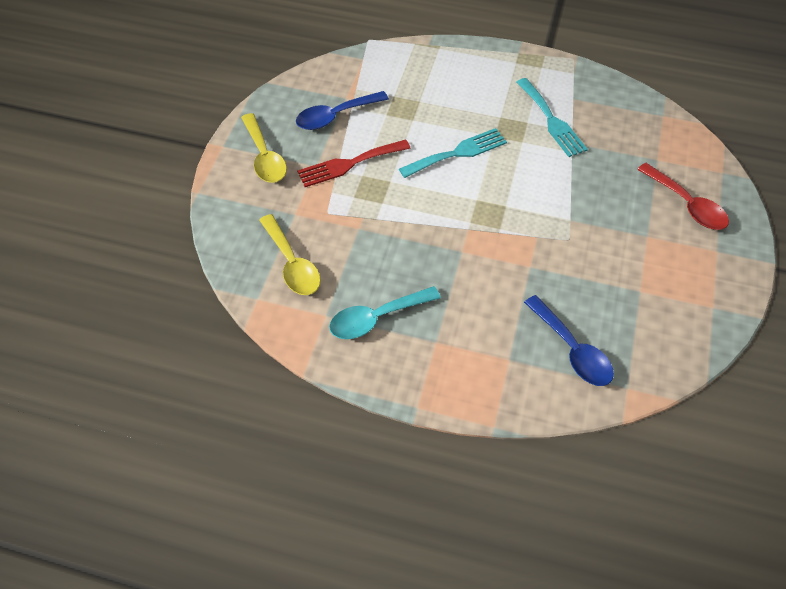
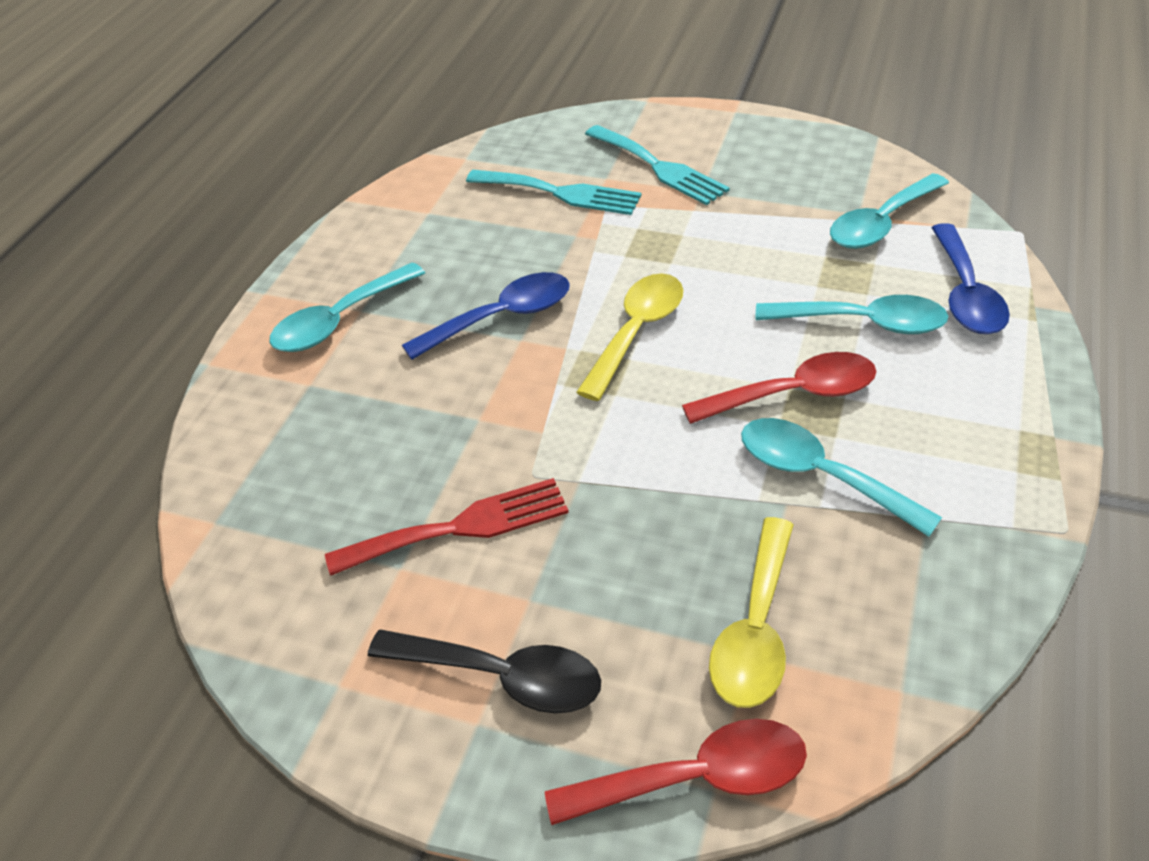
black spoon: 0 -> 1
red spoon: 1 -> 2
turquoise spoon: 1 -> 4

